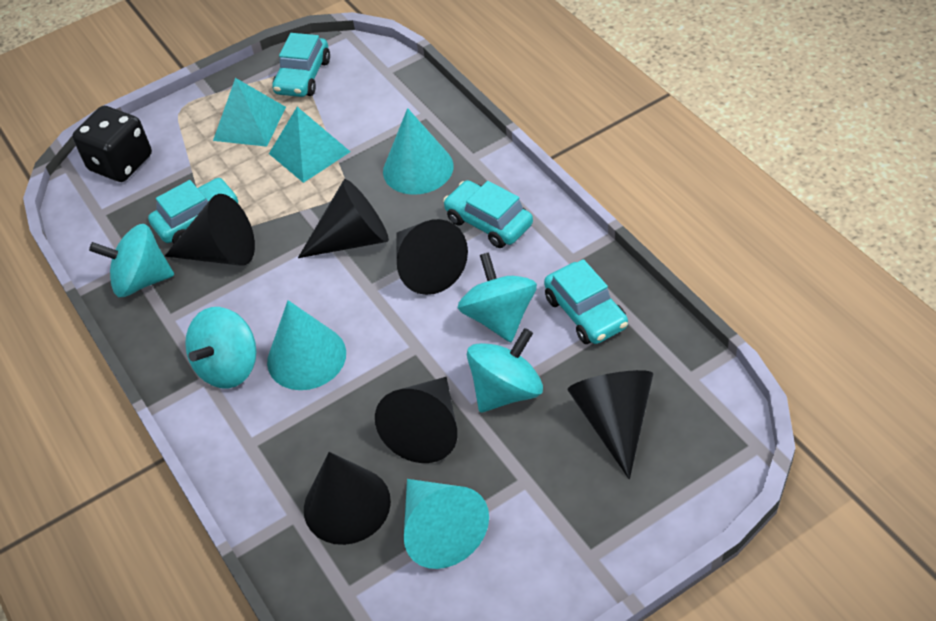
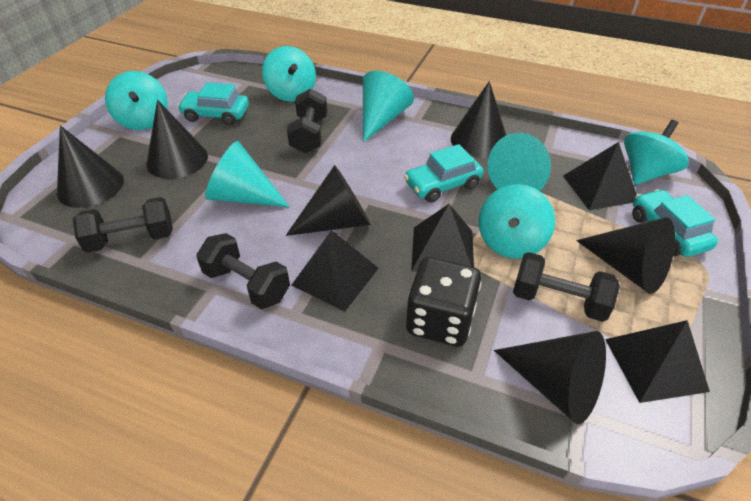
black dumbbell: 0 -> 4
black pyramid: 0 -> 4
turquoise car: 4 -> 3
turquoise pyramid: 2 -> 0

